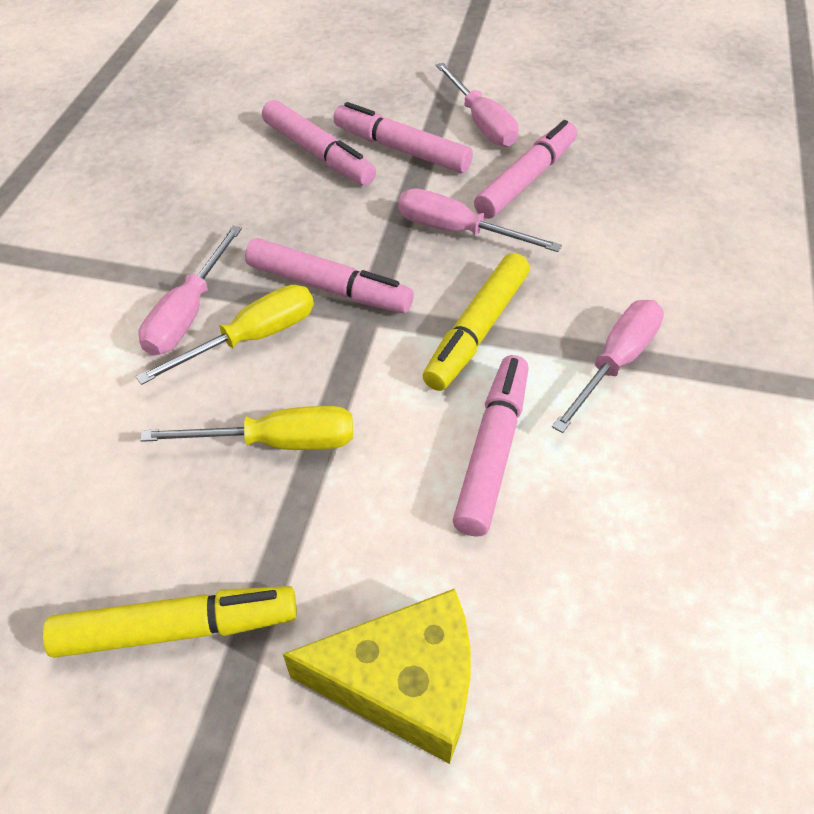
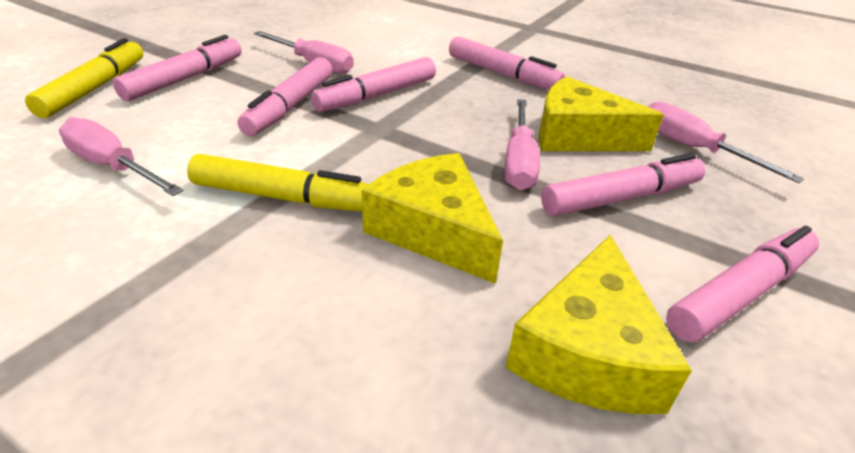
pink marker: 5 -> 6
yellow cheese: 1 -> 3
yellow screwdriver: 2 -> 0

